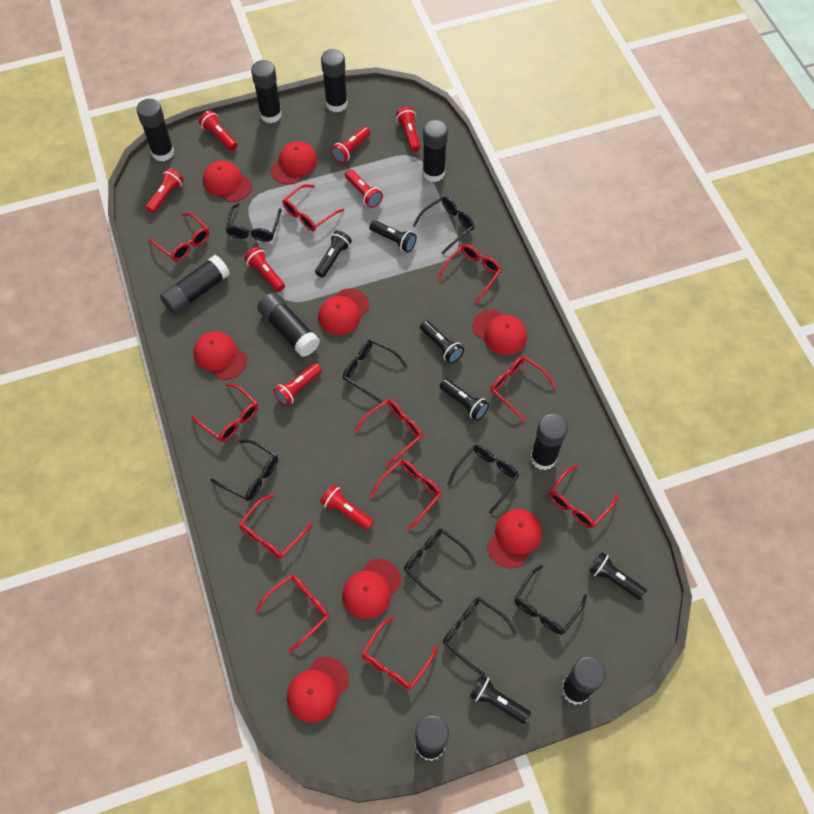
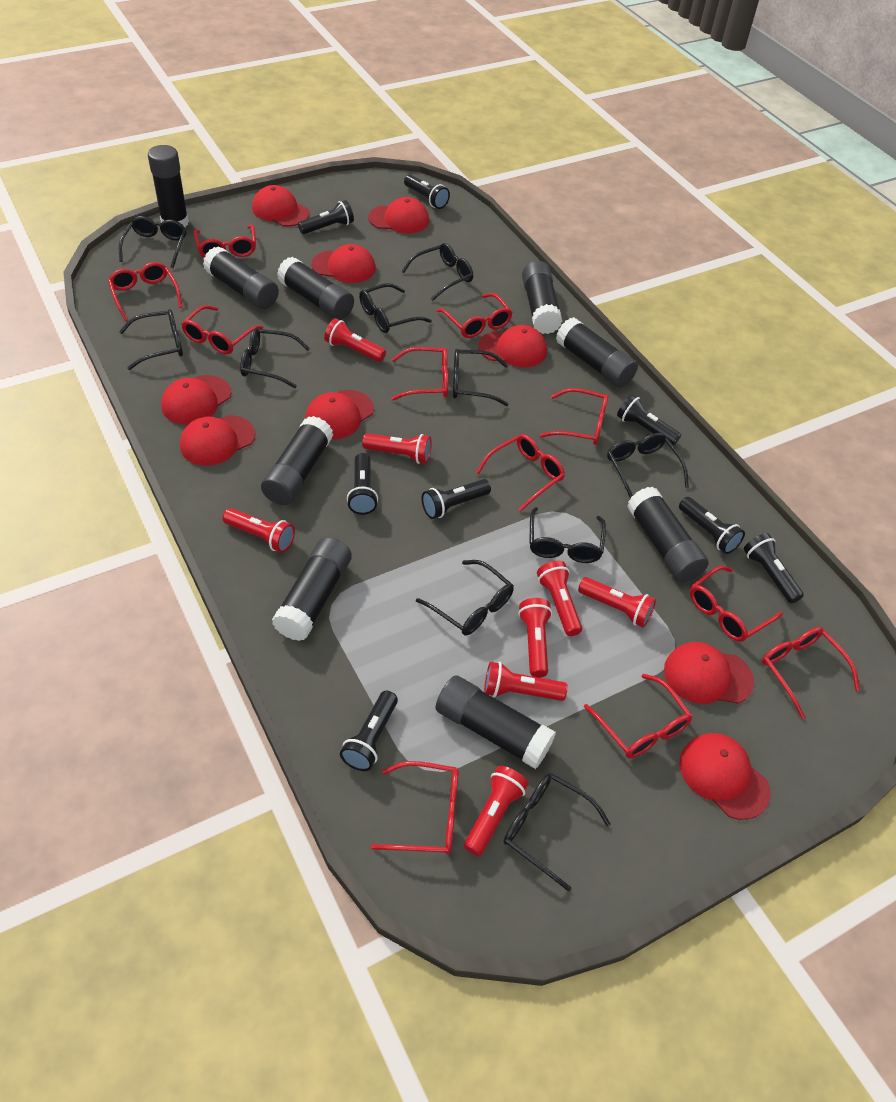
black flashlight: 6 -> 8
black glasses: 8 -> 10
red cap: 8 -> 9

